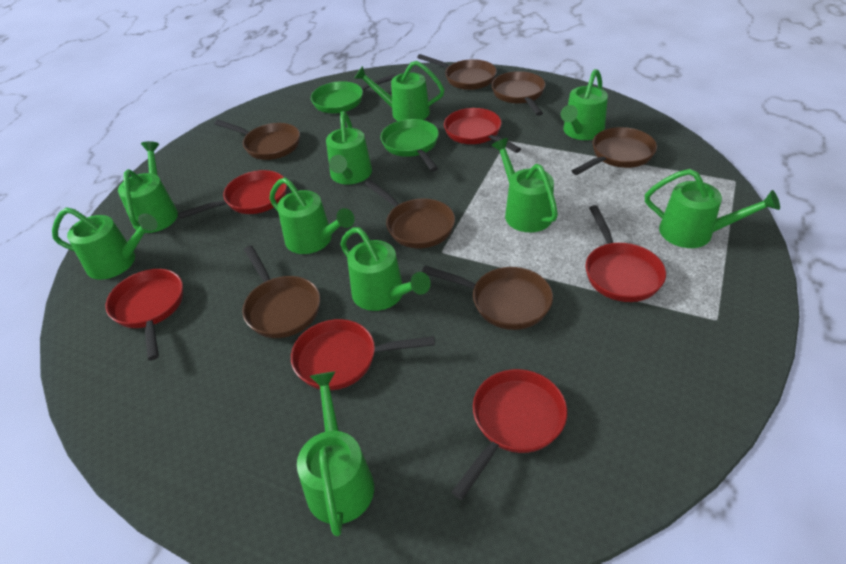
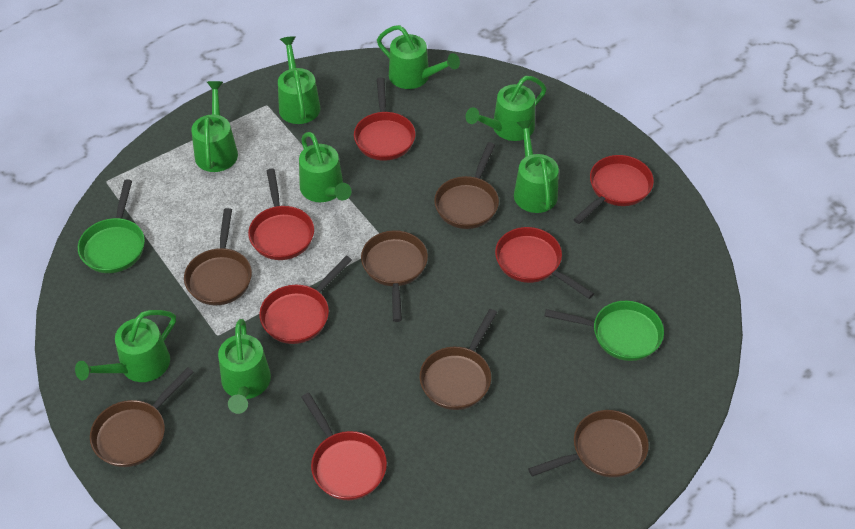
brown pan: 7 -> 6
green watering can: 10 -> 8

